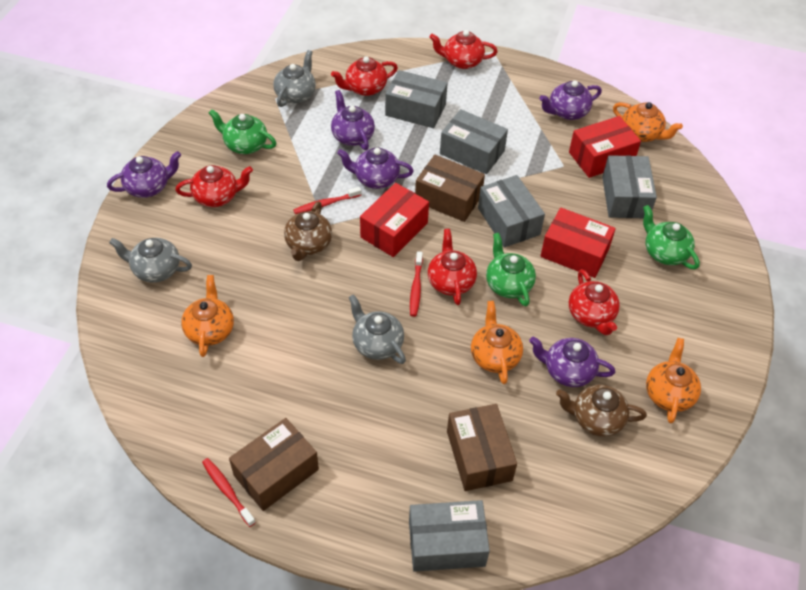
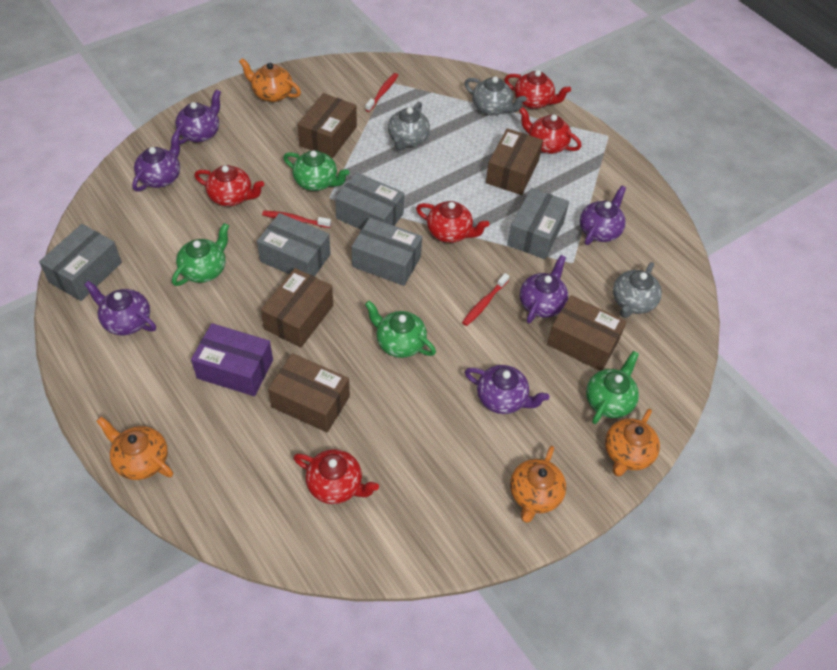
brown box: 3 -> 5
brown teapot: 2 -> 0
green teapot: 3 -> 4
purple box: 0 -> 1
purple teapot: 5 -> 6
red box: 3 -> 0

